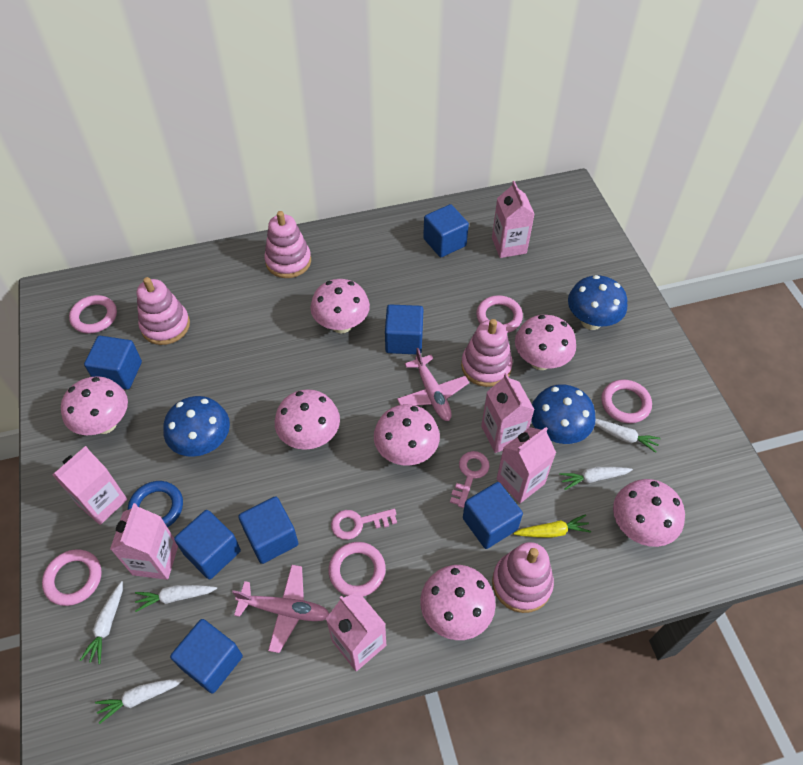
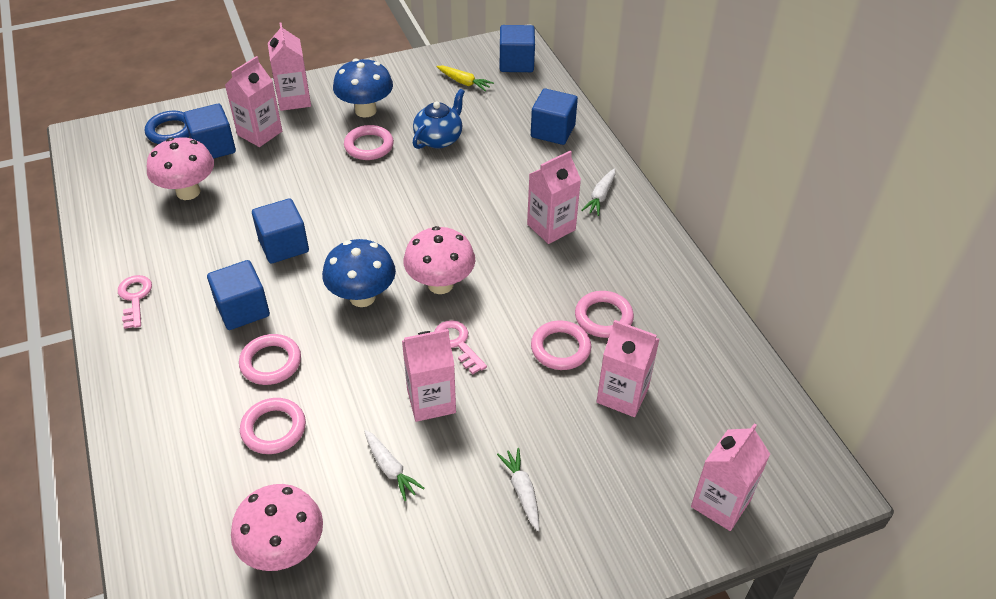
blue cube: 7 -> 5
blue mushroom: 3 -> 2
blue teapot: 0 -> 1
pink mushroom: 7 -> 3
pink plane: 2 -> 0
pink stacking toy: 4 -> 0
white carrot: 5 -> 3

